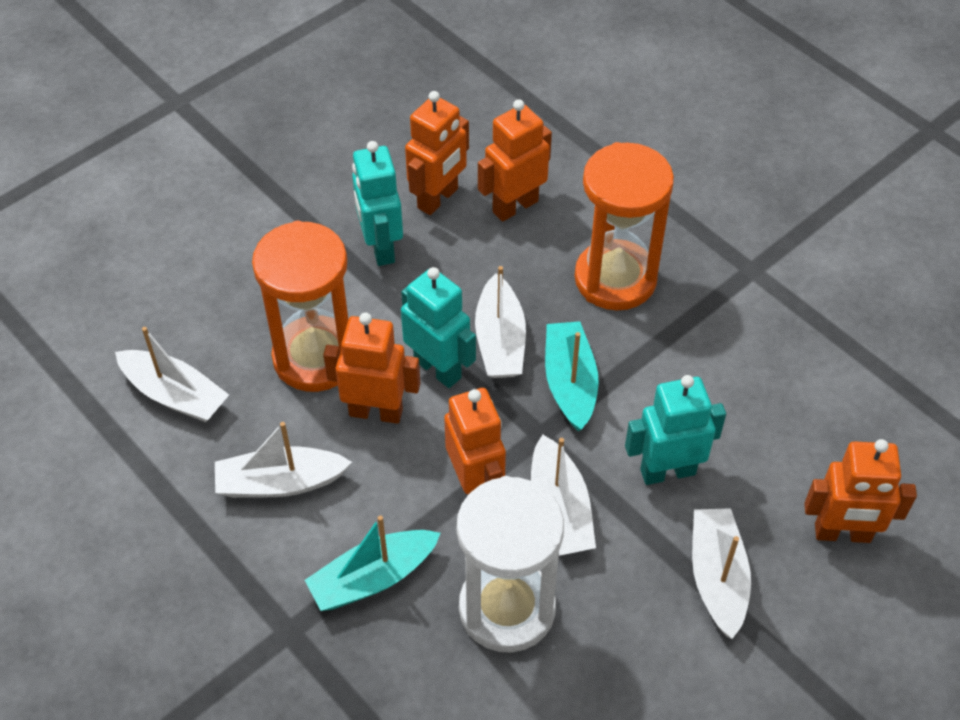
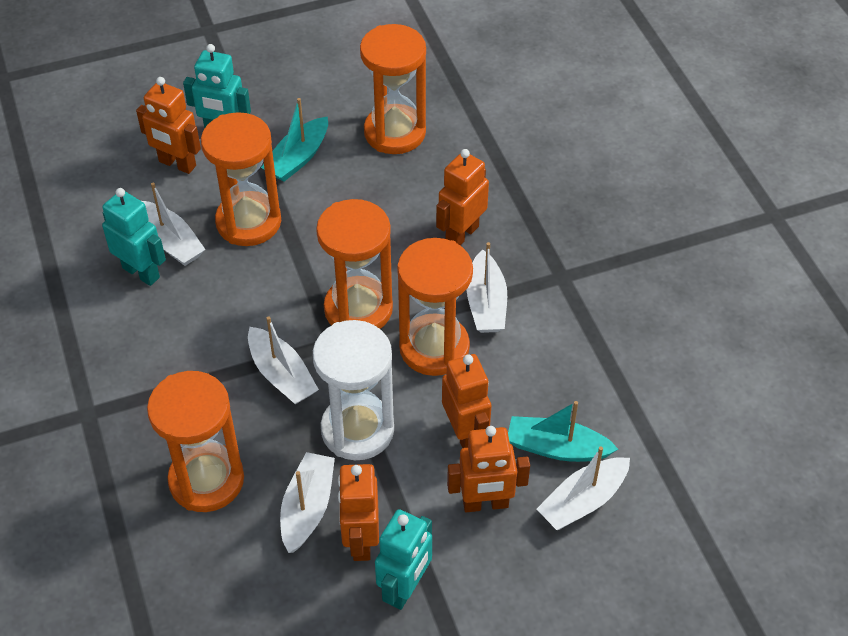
orange hourglass: 2 -> 5

